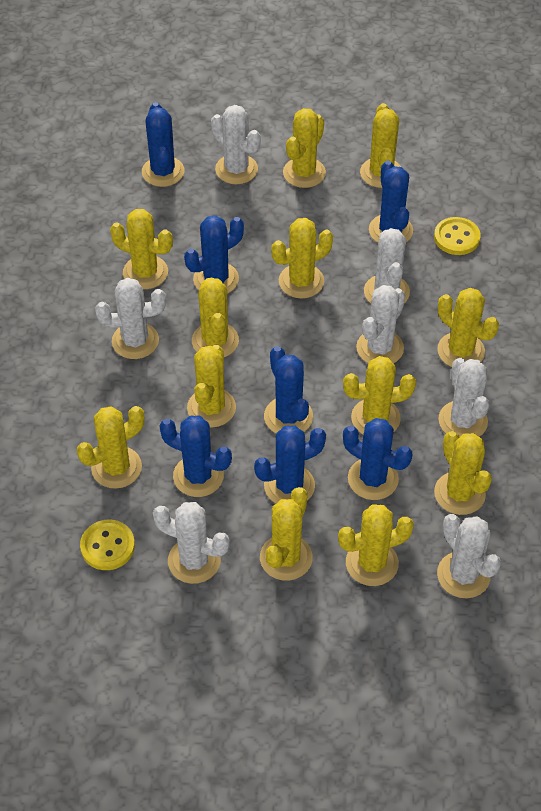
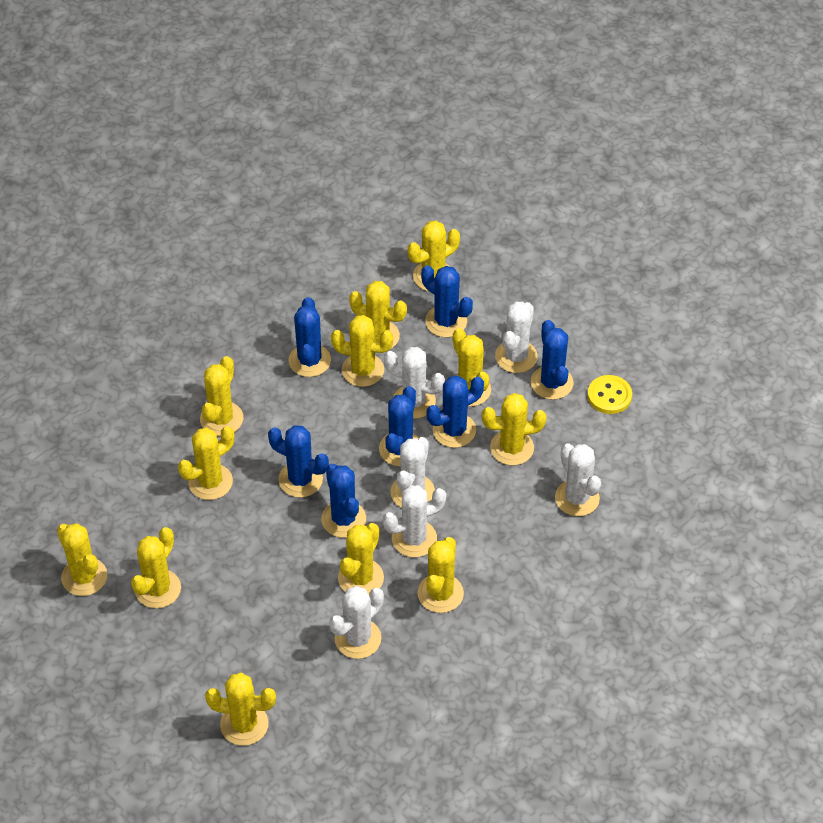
white cactus: 7 -> 6
yellow button: 2 -> 1

